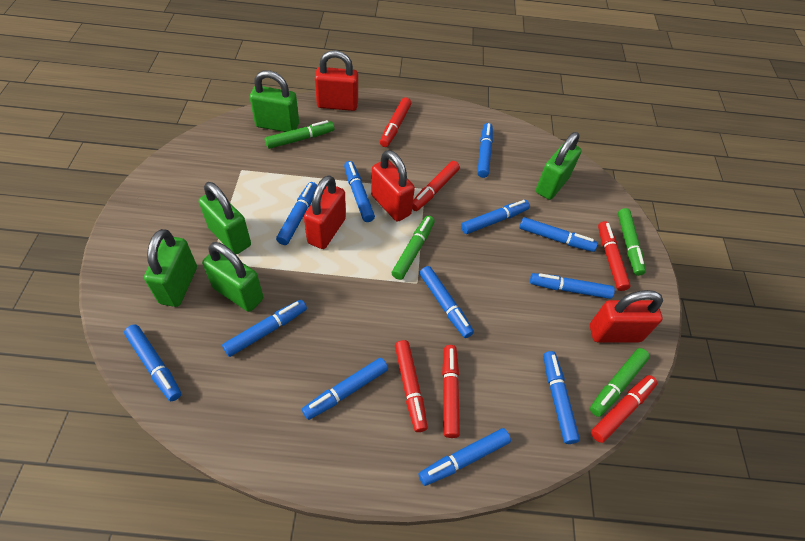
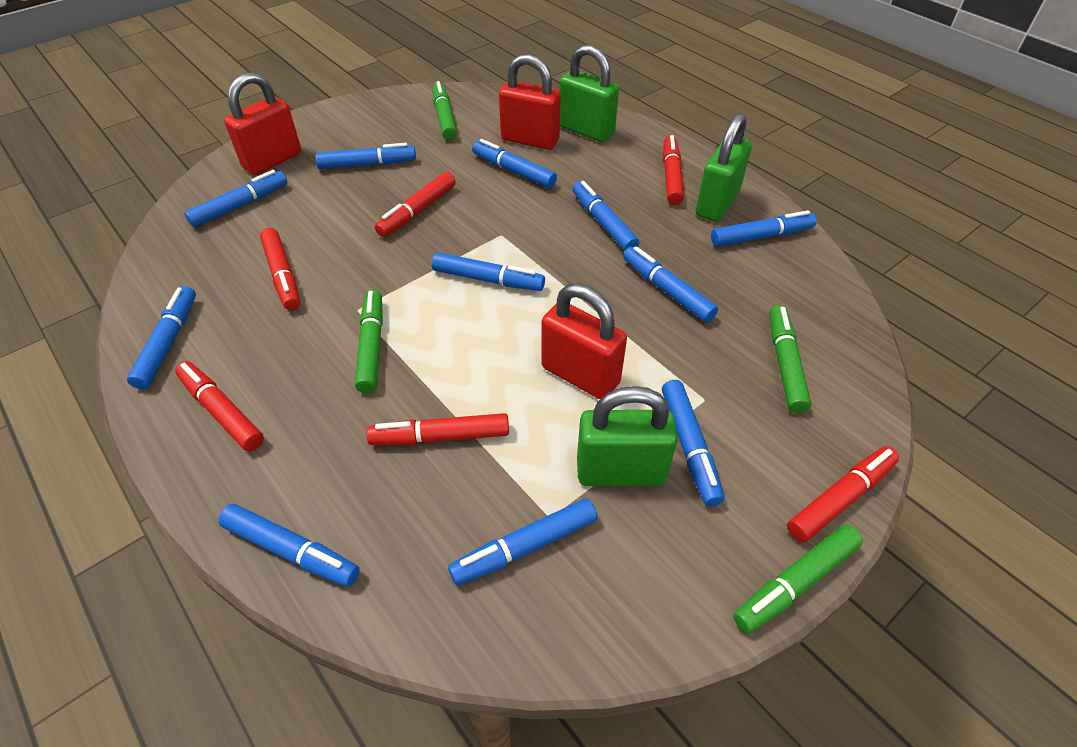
blue marker: 12 -> 11
green padlock: 5 -> 3
red padlock: 4 -> 3

